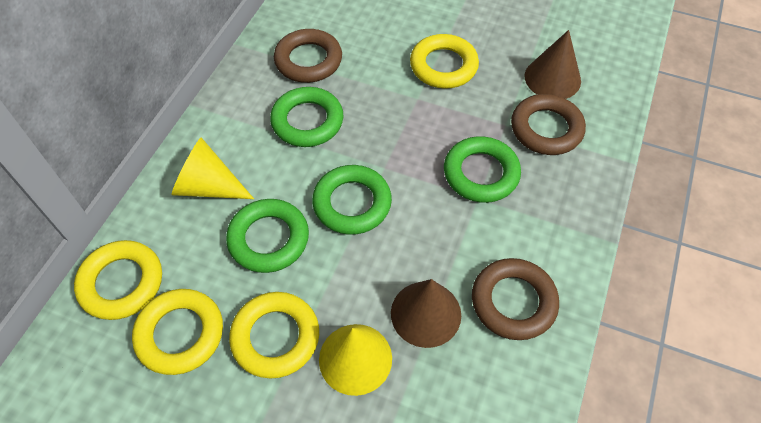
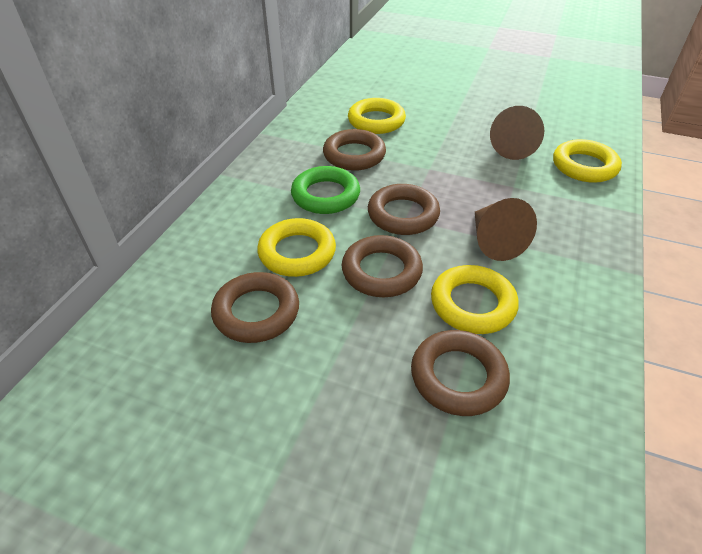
brown ring: 3 -> 5
green ring: 4 -> 1
yellow cone: 2 -> 0

